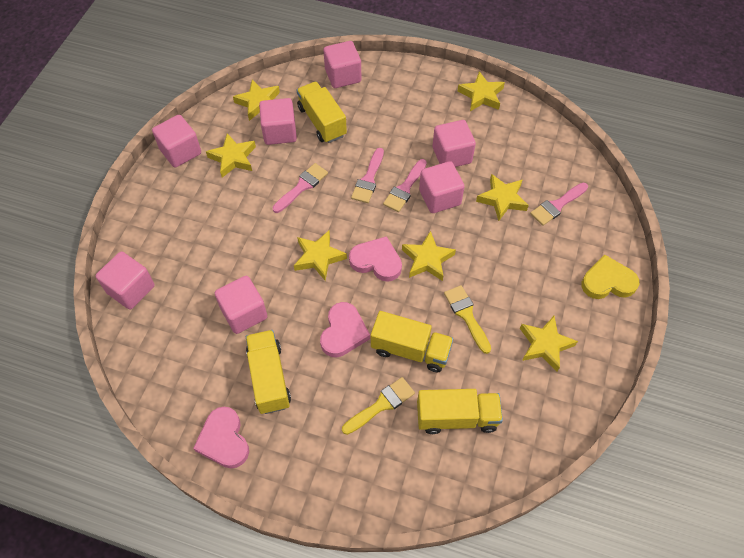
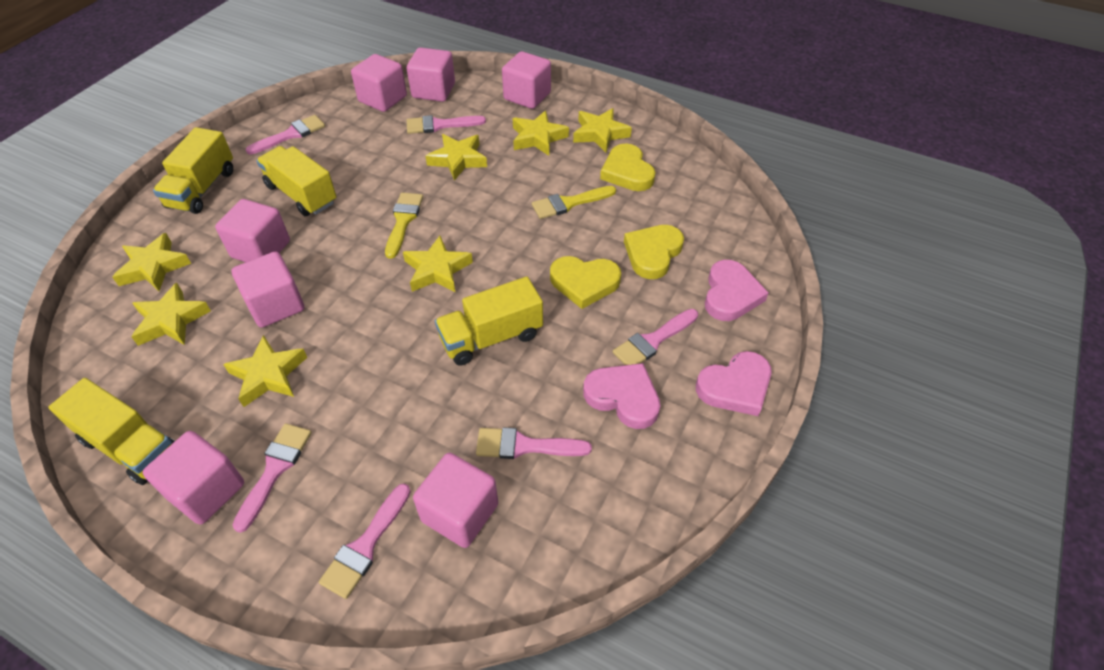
pink brush: 4 -> 6
yellow heart: 1 -> 3

